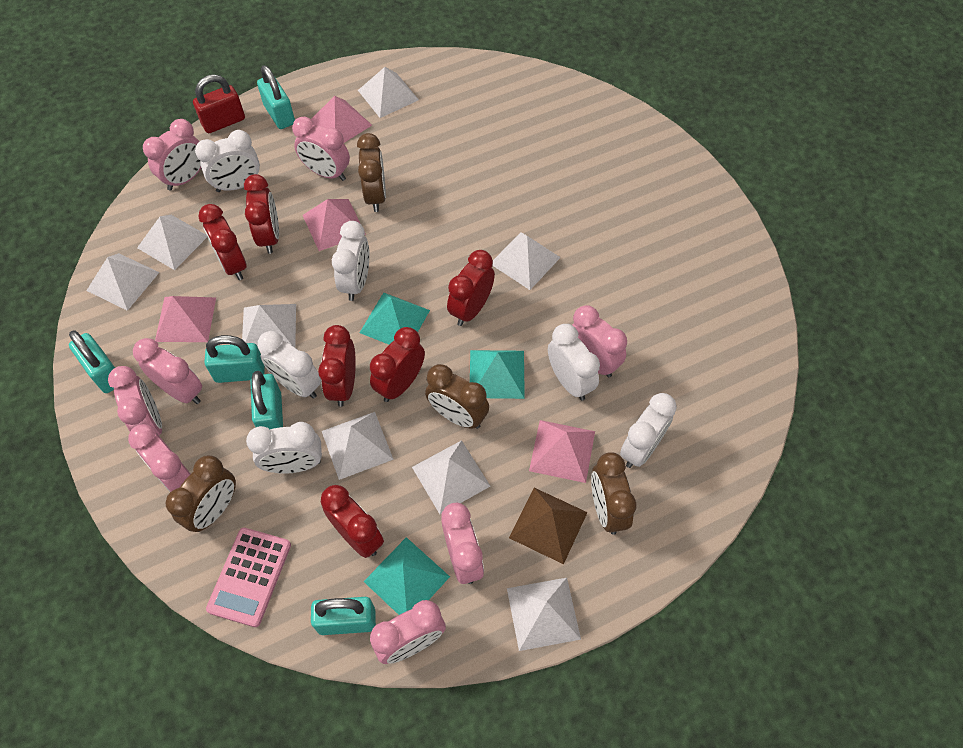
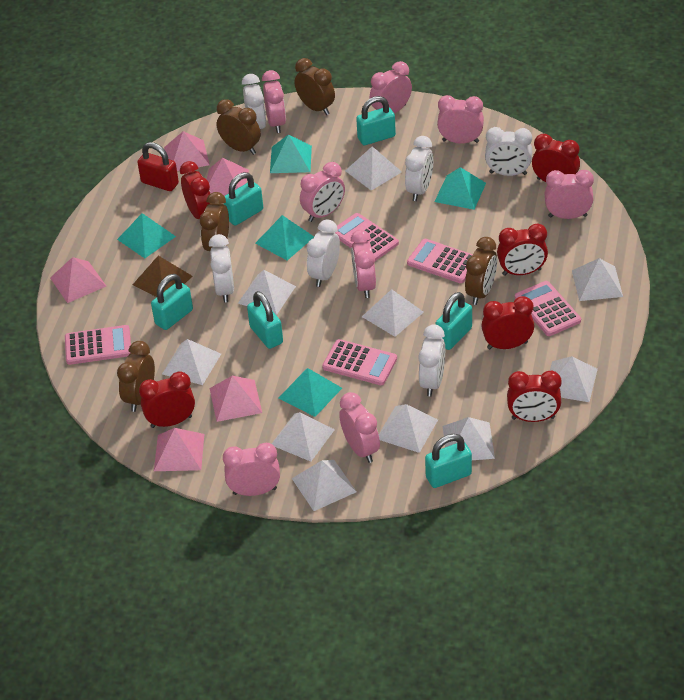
brown clock: 4 -> 5
pink calculator: 1 -> 5
pink pyramid: 4 -> 5
turquoise padlock: 5 -> 6
turquoise pyramid: 3 -> 5
white pyramid: 8 -> 10

